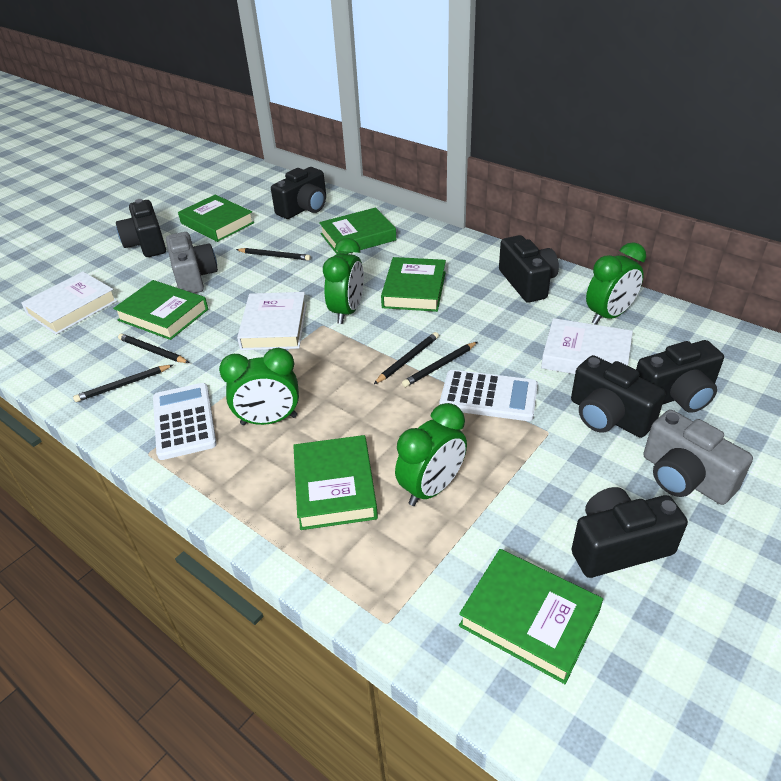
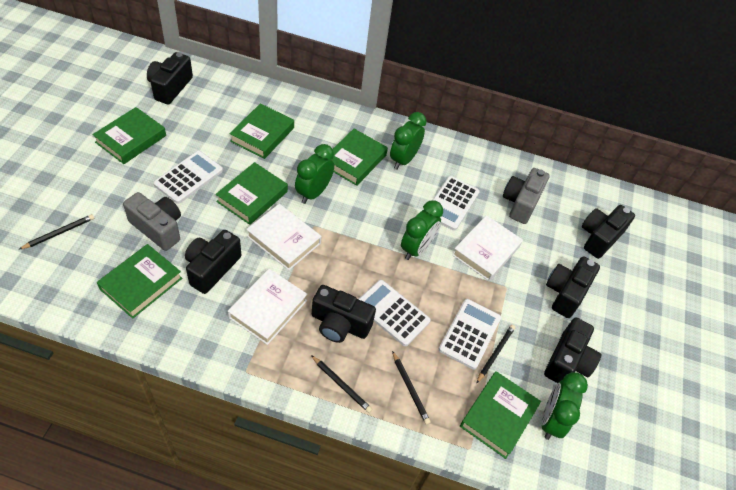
black pencil: 5 -> 4
white calculator: 2 -> 4

